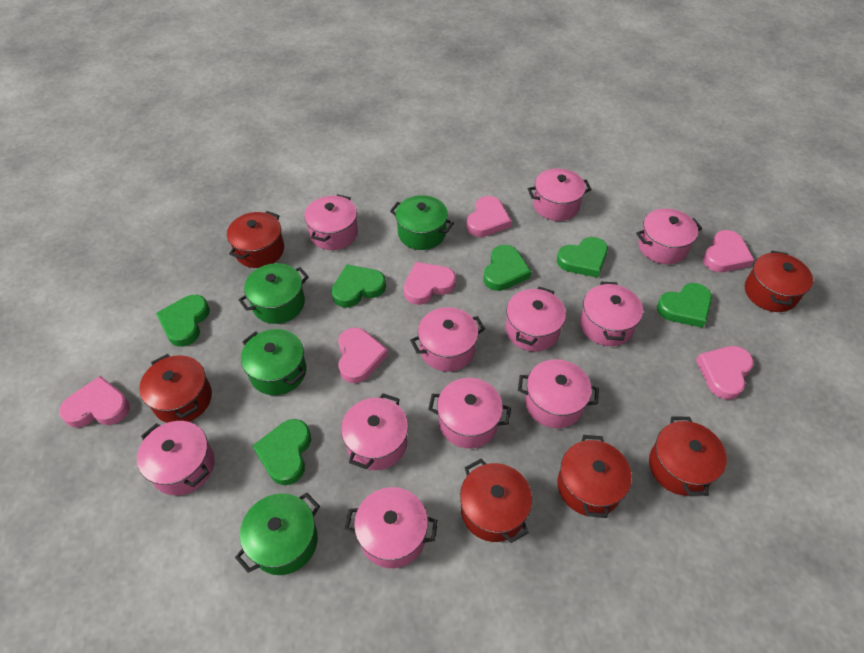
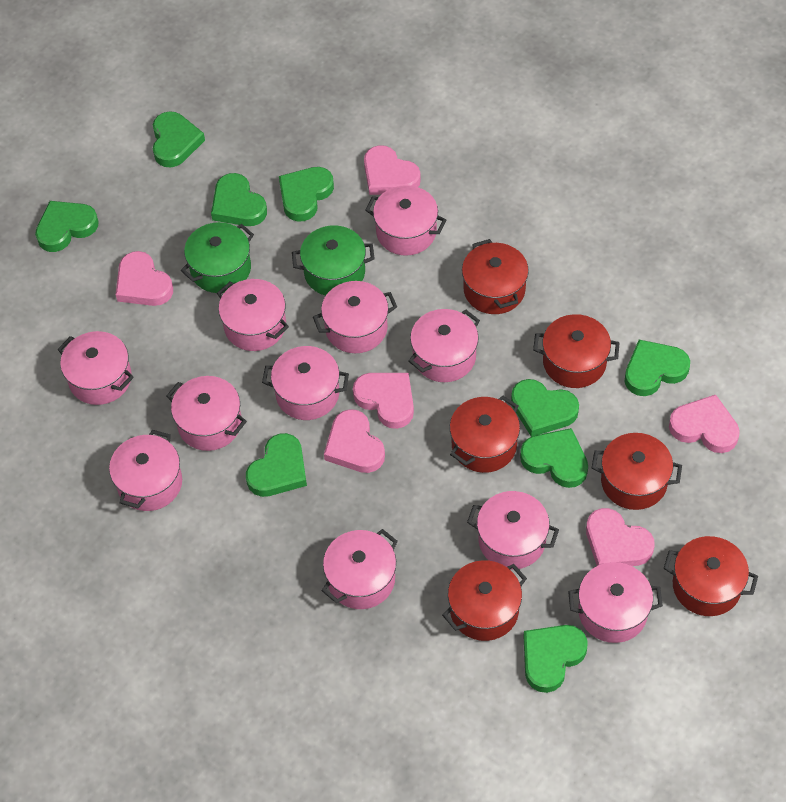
green heart: 6 -> 9
green pot: 4 -> 2

